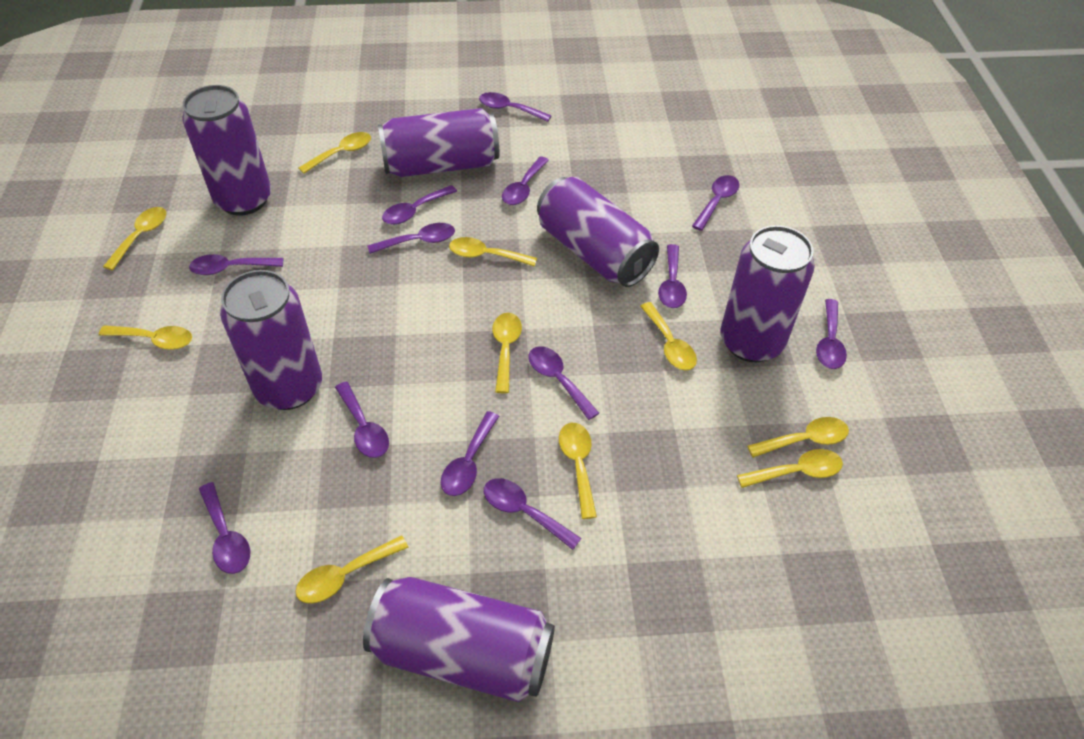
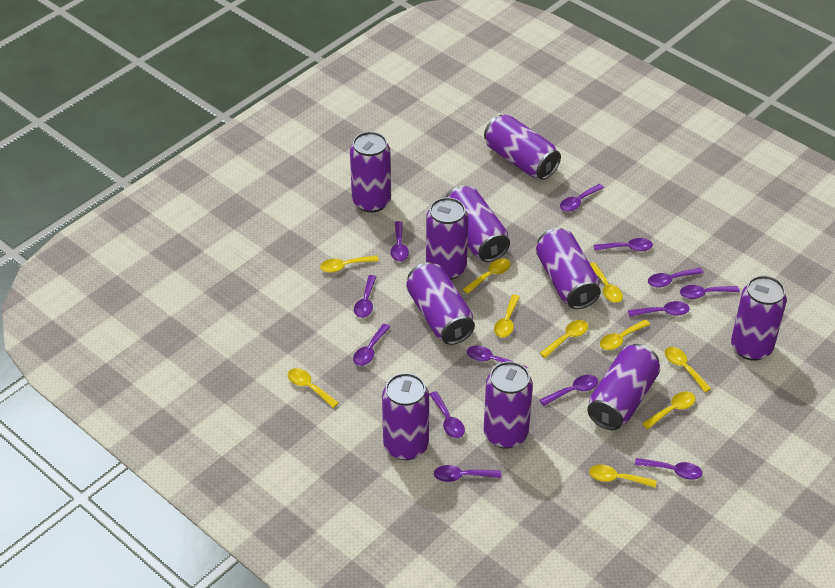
purple can: 6 -> 10

